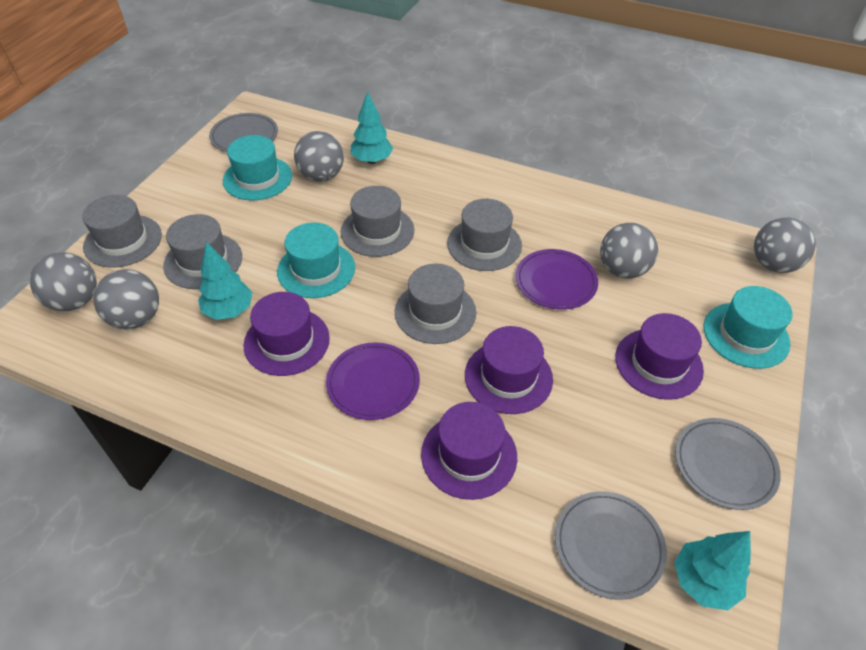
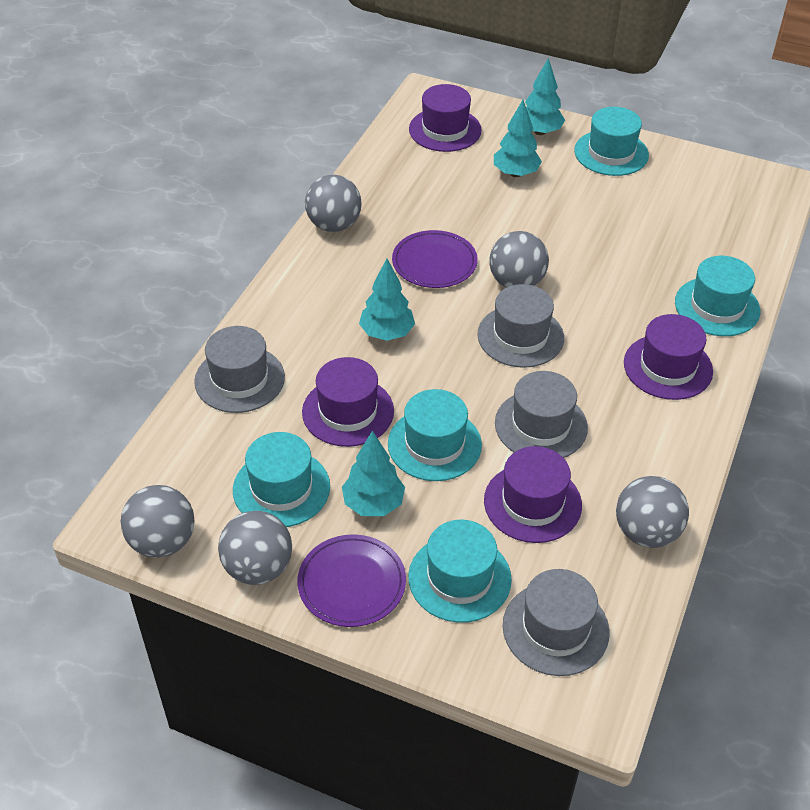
grey hat: 5 -> 4
grey plate: 3 -> 0
turquoise hat: 3 -> 5
turquoise tree: 3 -> 4

